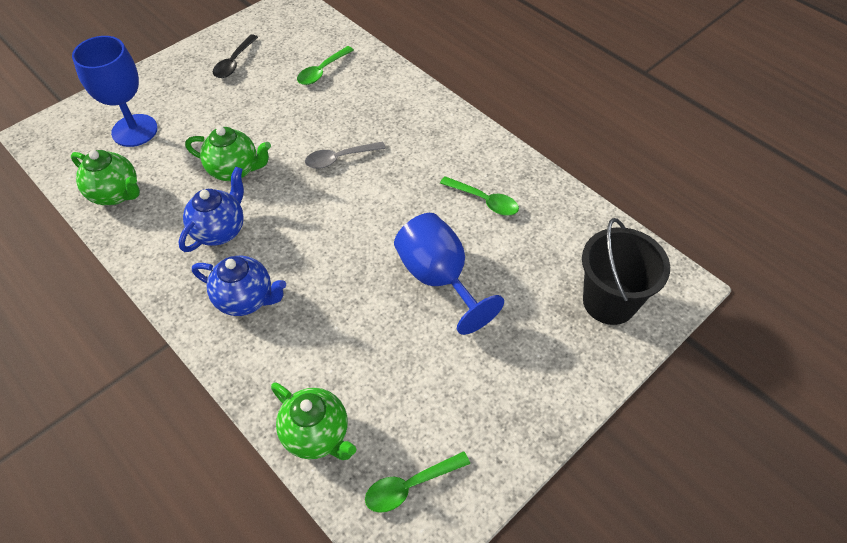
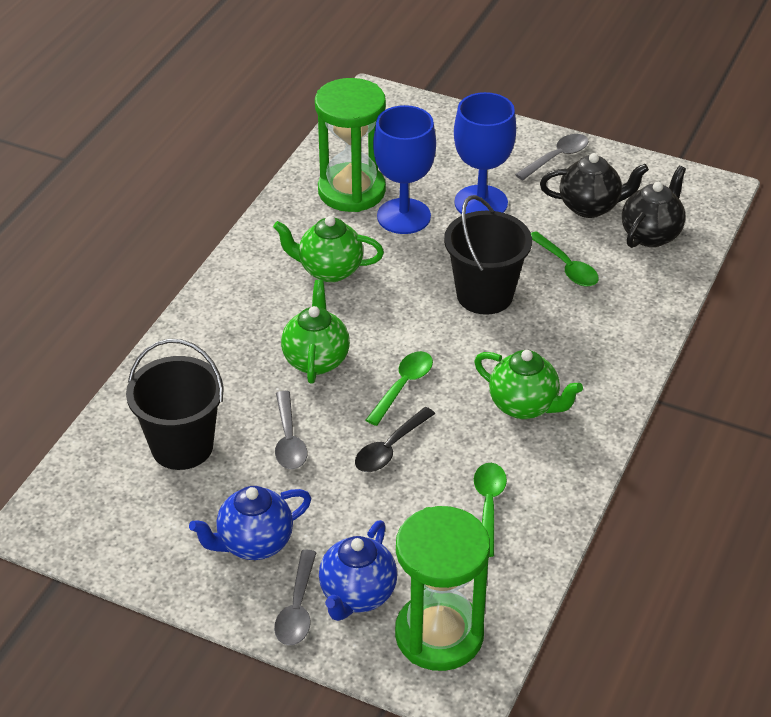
black bucket: 1 -> 2
black teapot: 0 -> 2
green hourglass: 0 -> 2
grey spoon: 1 -> 3

